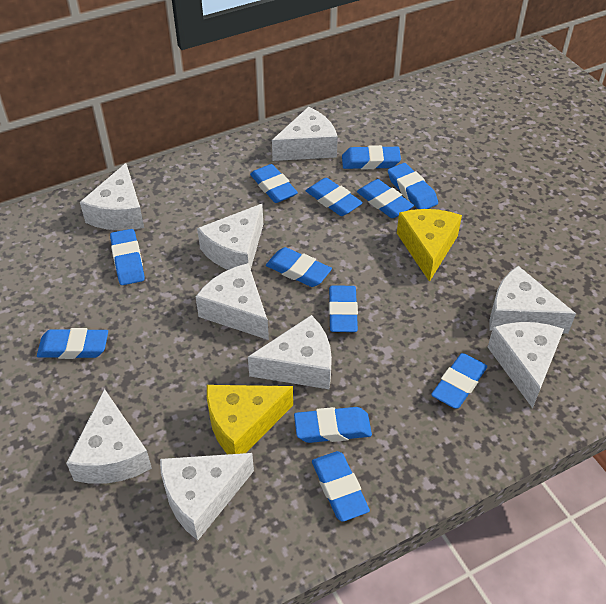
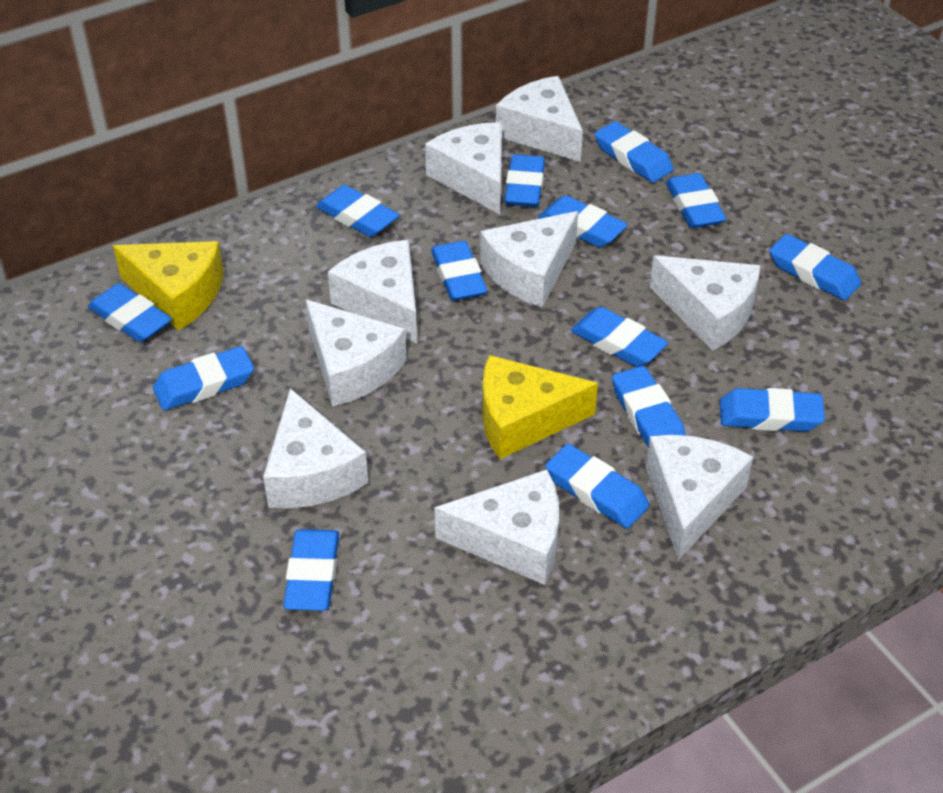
blue eraser: 12 -> 14

